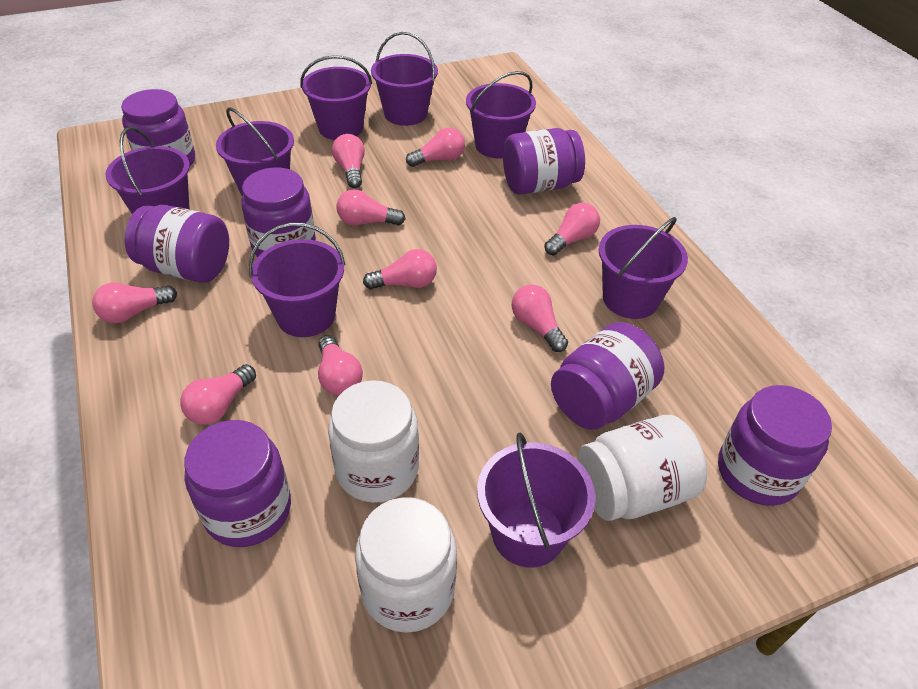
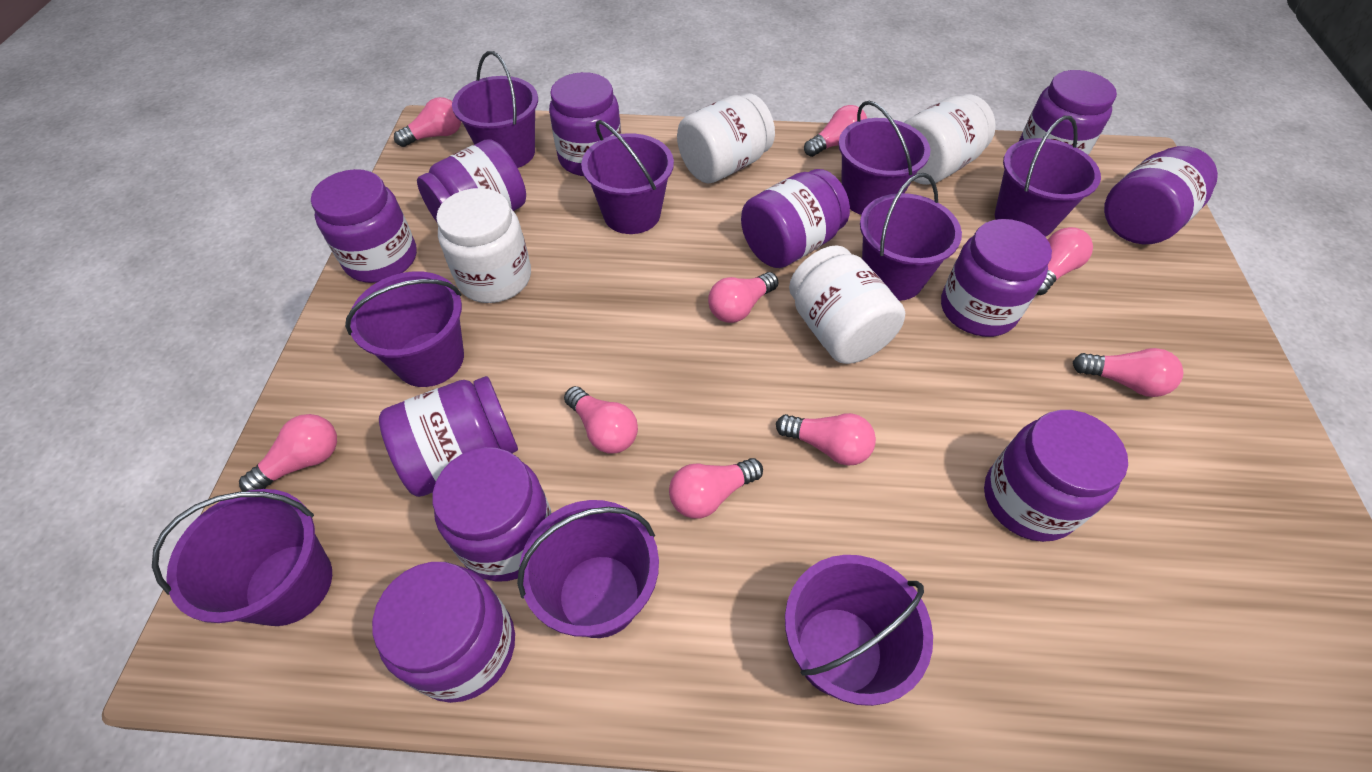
purple bucket: 8 -> 9
purple jar: 7 -> 11
white jar: 3 -> 4

